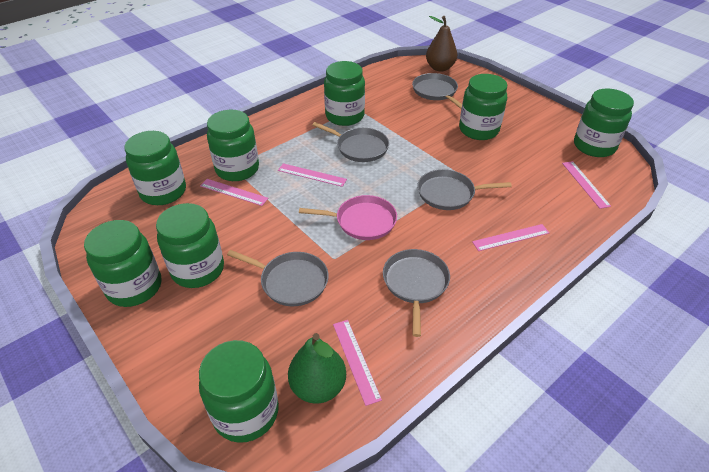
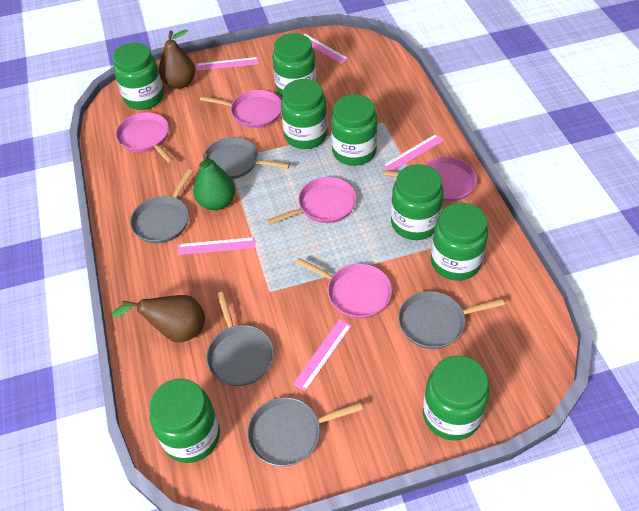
brown pear: 1 -> 2
pink pan: 1 -> 5

